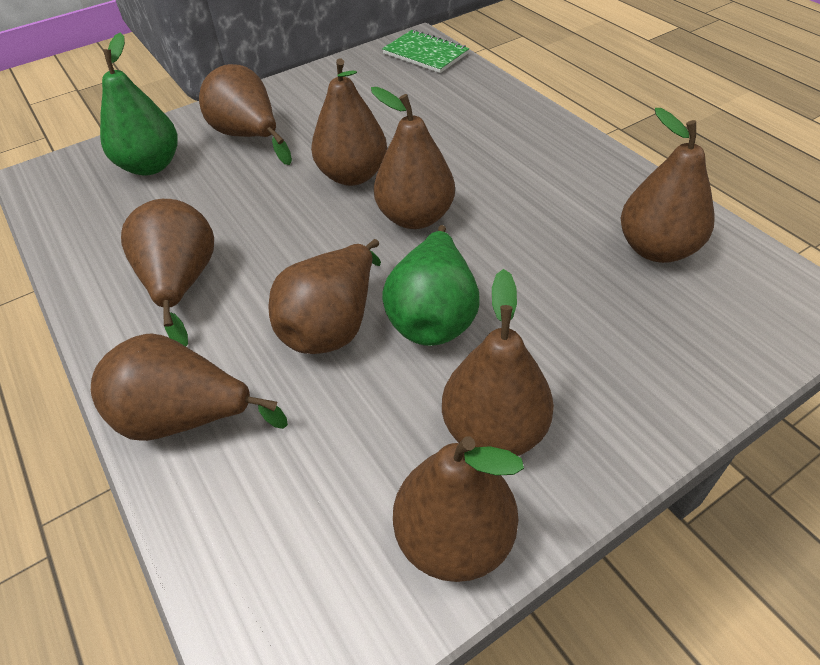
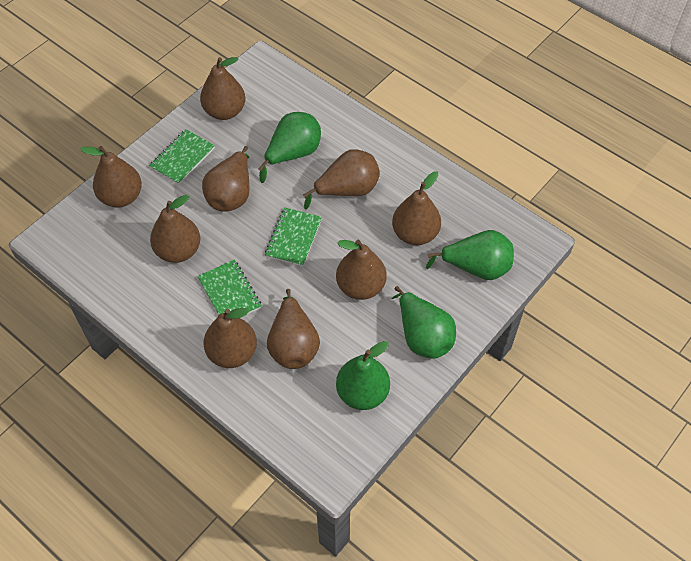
green notebook: 1 -> 3
green pear: 2 -> 4

